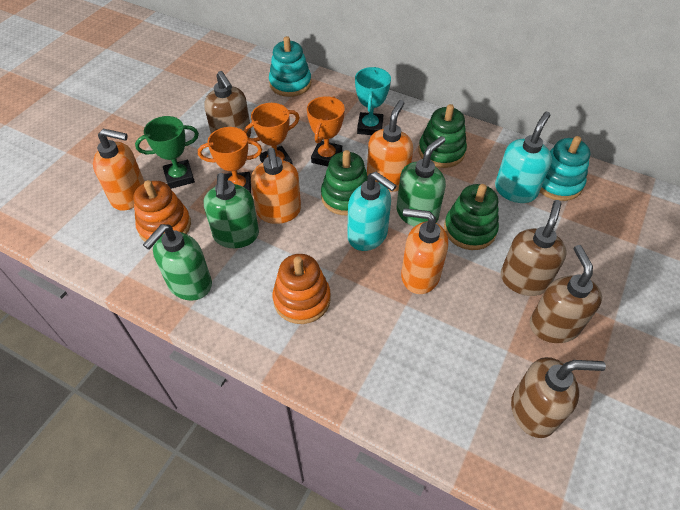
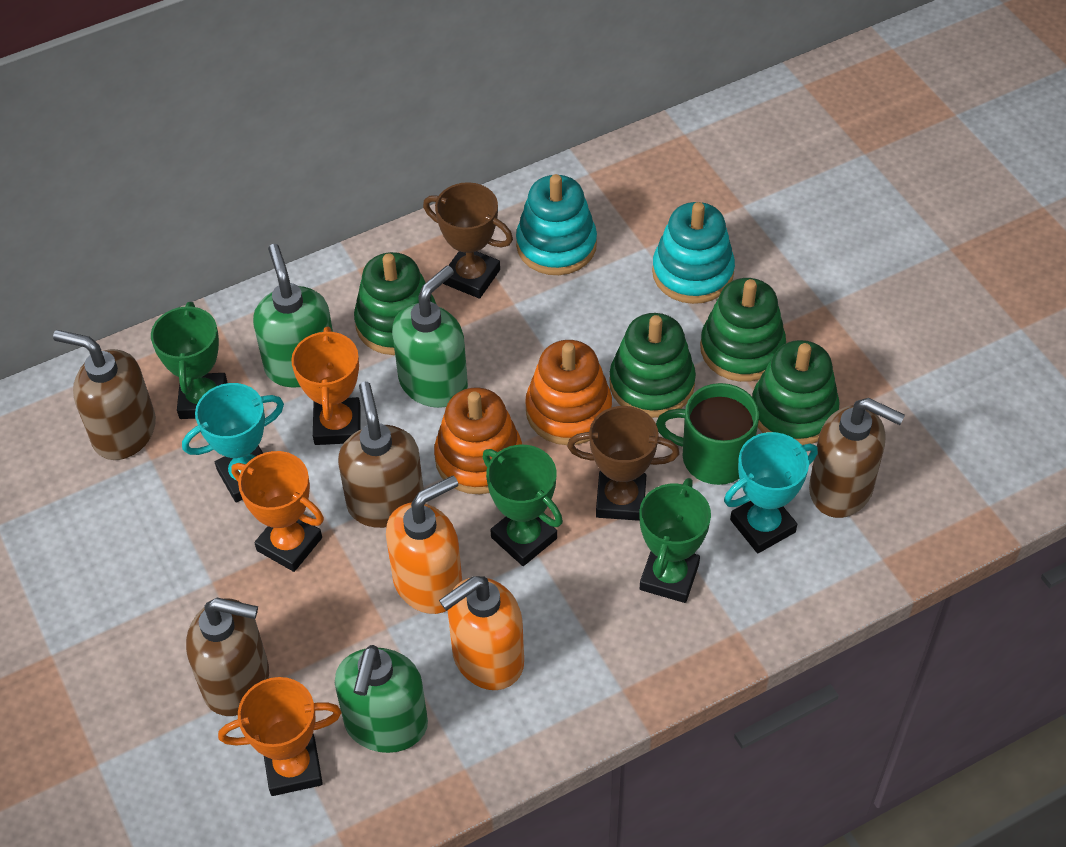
brown trophy: 0 -> 2
green mug: 0 -> 1
green stacking toy: 3 -> 4
green trophy: 1 -> 3
orange soap dispenser: 4 -> 2
turquoise soap dispenser: 2 -> 0
turquoise trophy: 1 -> 2

